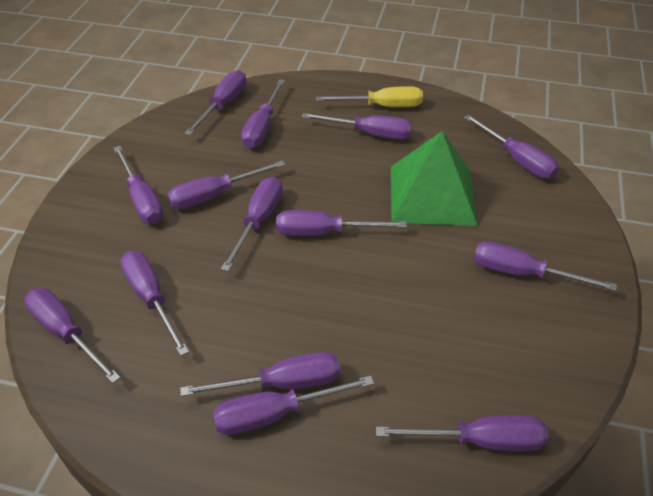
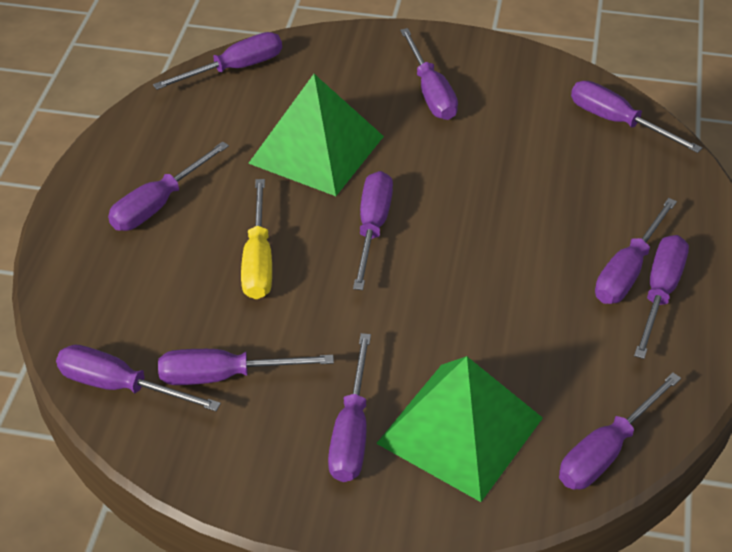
green pyramid: 1 -> 2
purple screwdriver: 14 -> 11

